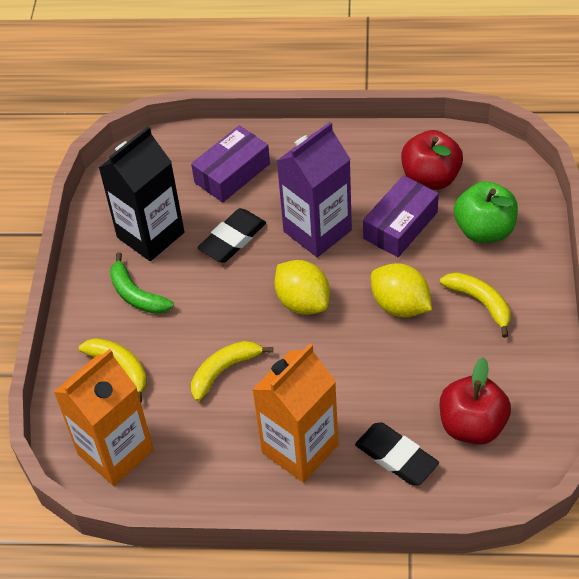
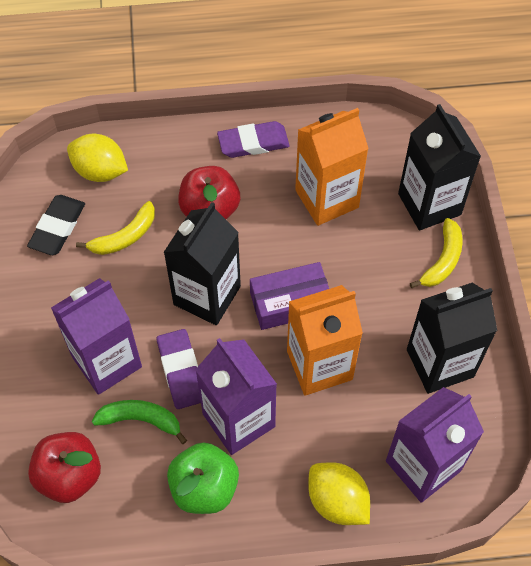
black carton: 1 -> 3
black eraser: 2 -> 1
purple box: 2 -> 1
purple carton: 1 -> 3
purple eraser: 0 -> 2
yellow banana: 3 -> 2

